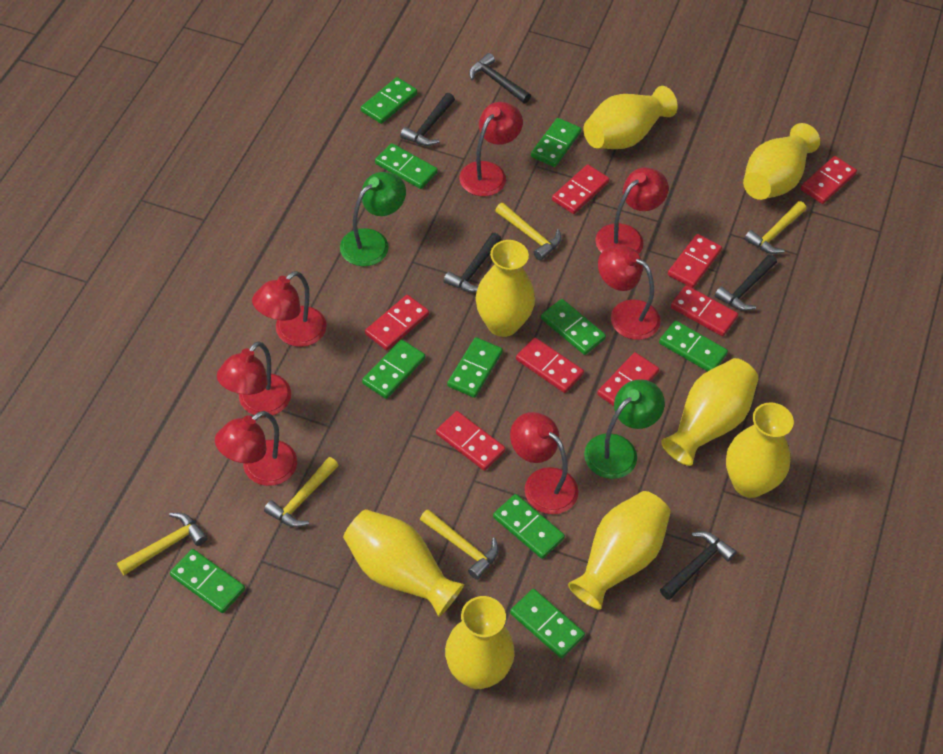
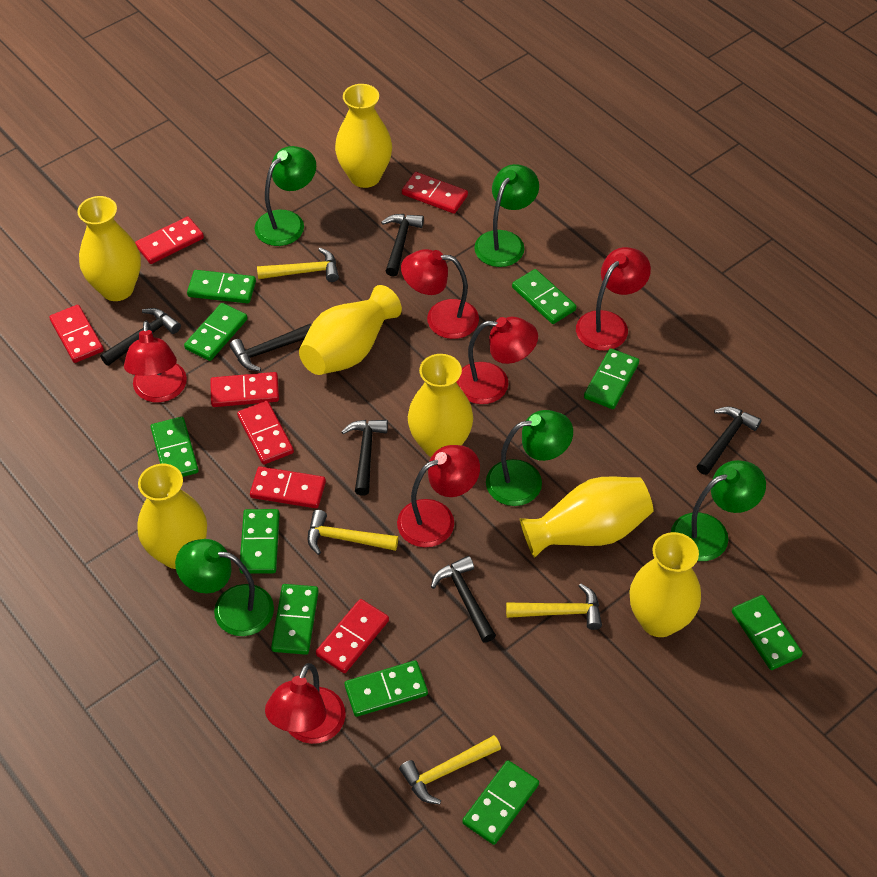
black hammer: 5 -> 6
green lamp: 2 -> 5
red domino: 8 -> 7
red lamp: 7 -> 6
yellow hammer: 5 -> 4
yellow vase: 8 -> 7

